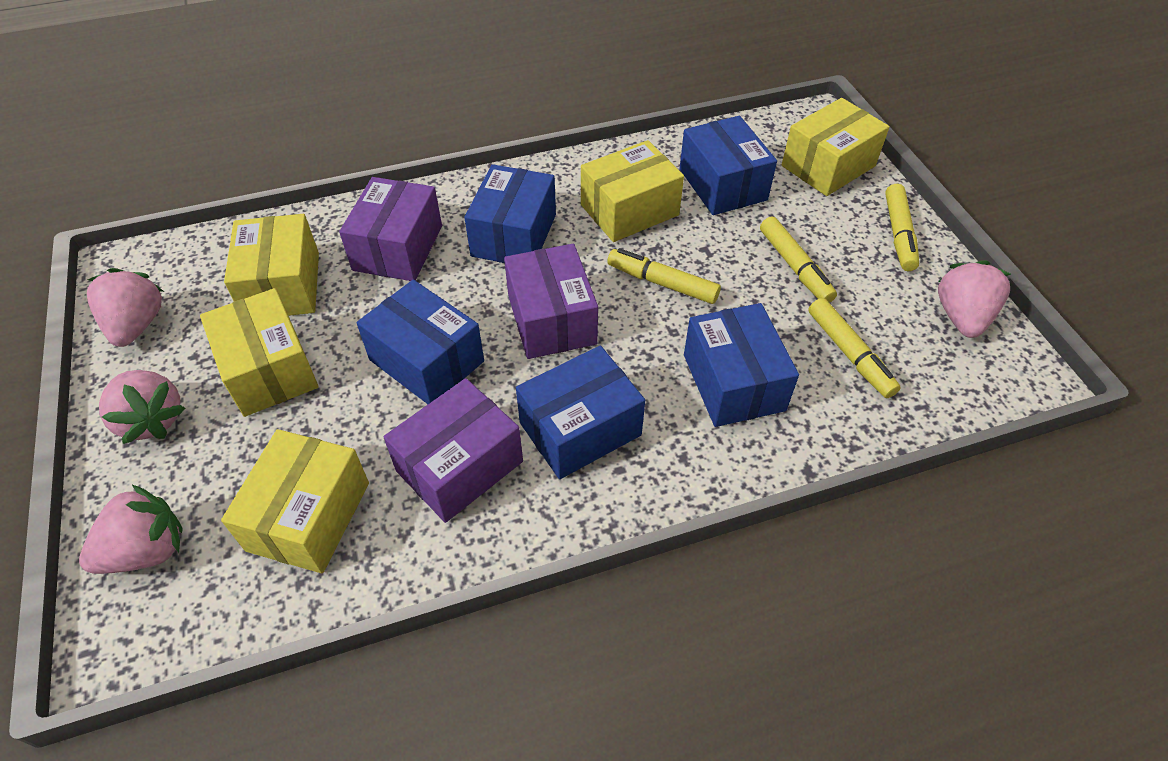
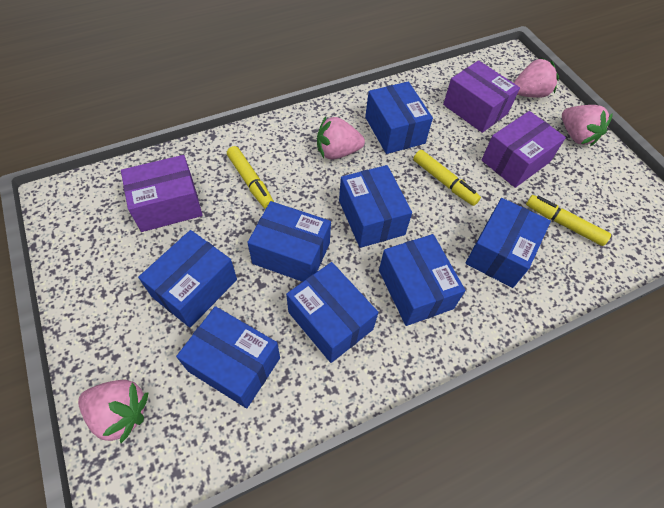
blue box: 5 -> 8
yellow box: 5 -> 0
yellow marker: 4 -> 3

